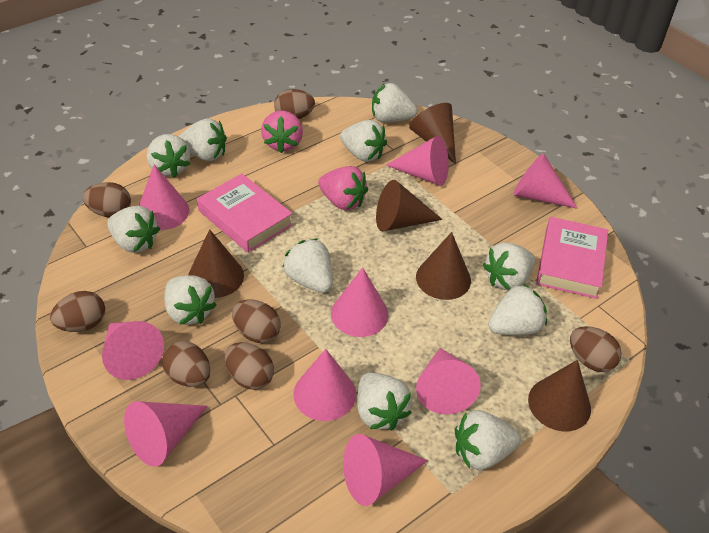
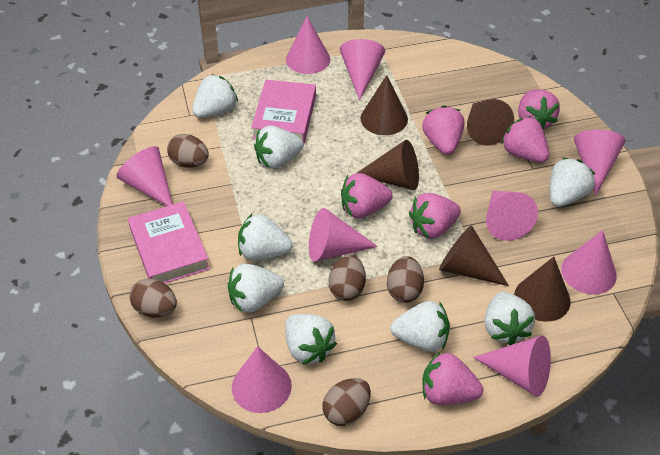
brown egg: 7 -> 5
pink strawberry: 2 -> 6
white strawberry: 11 -> 8

